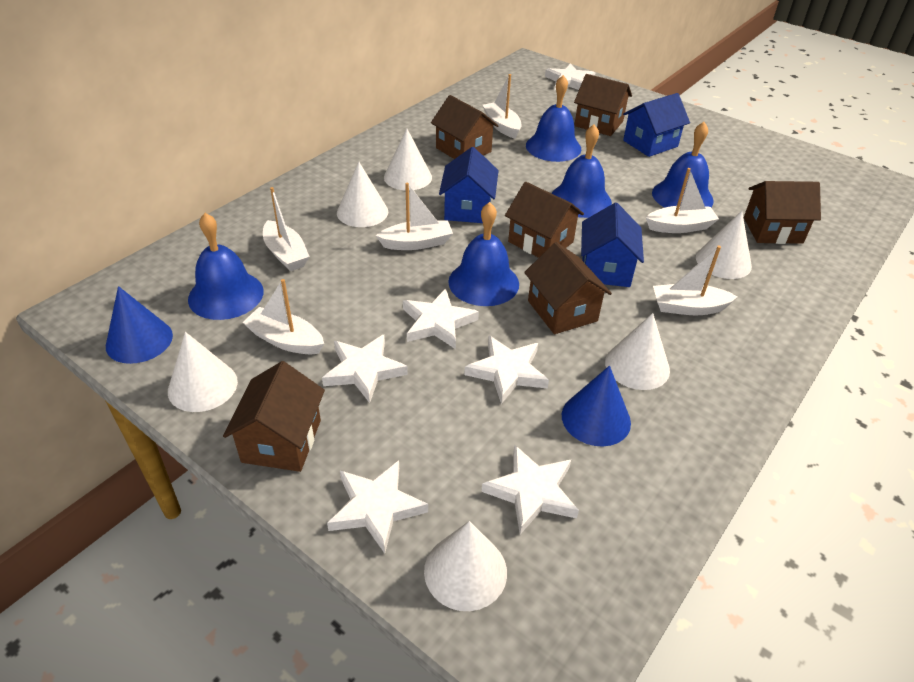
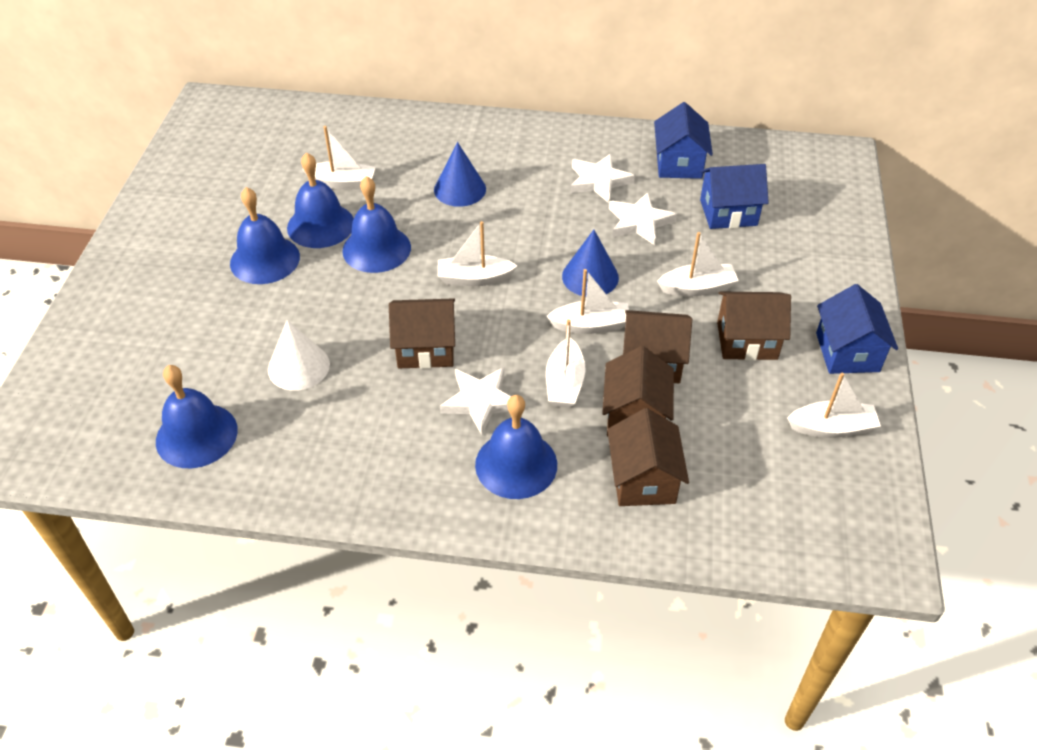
brown house: 6 -> 5
white cone: 6 -> 1
white star: 6 -> 3

